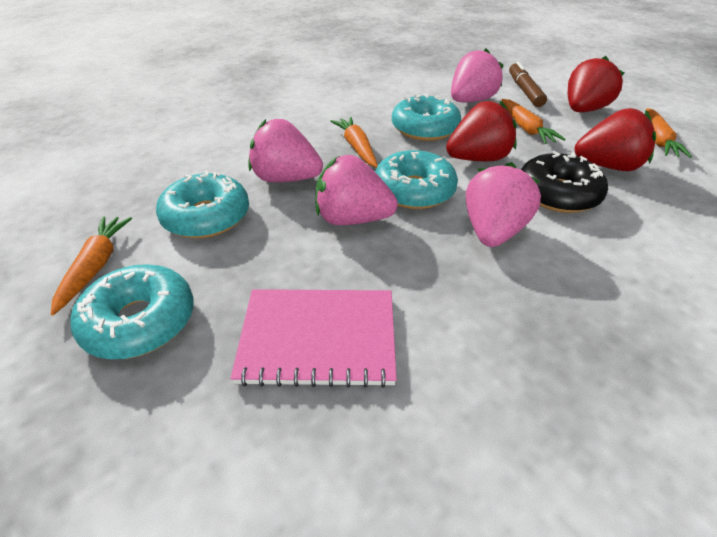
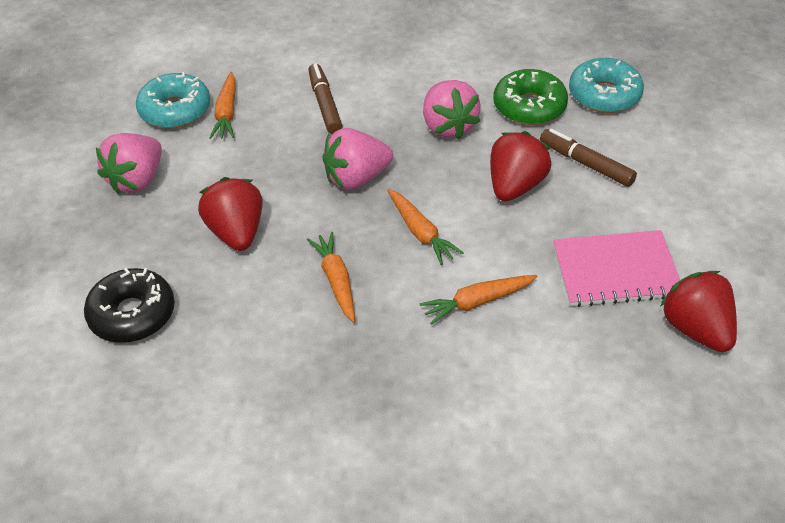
brown marker: 1 -> 2
green donut: 0 -> 1
pink strawberry: 4 -> 3
turquoise donut: 4 -> 2

